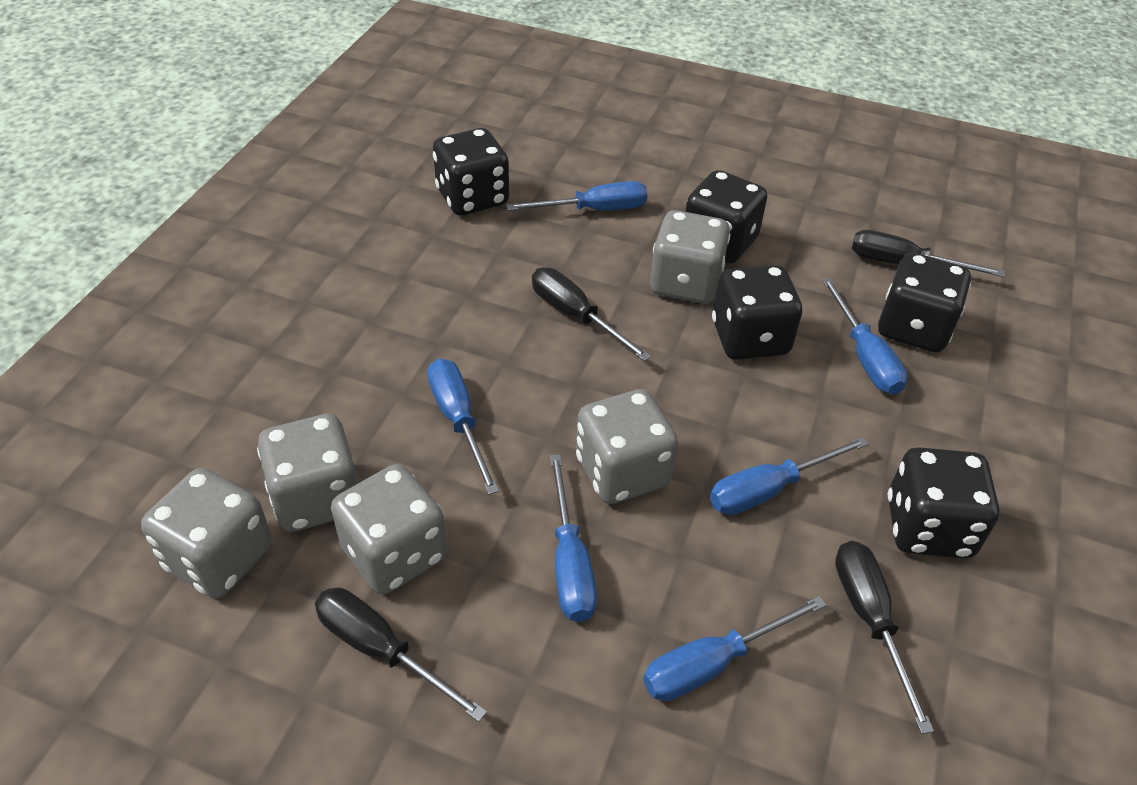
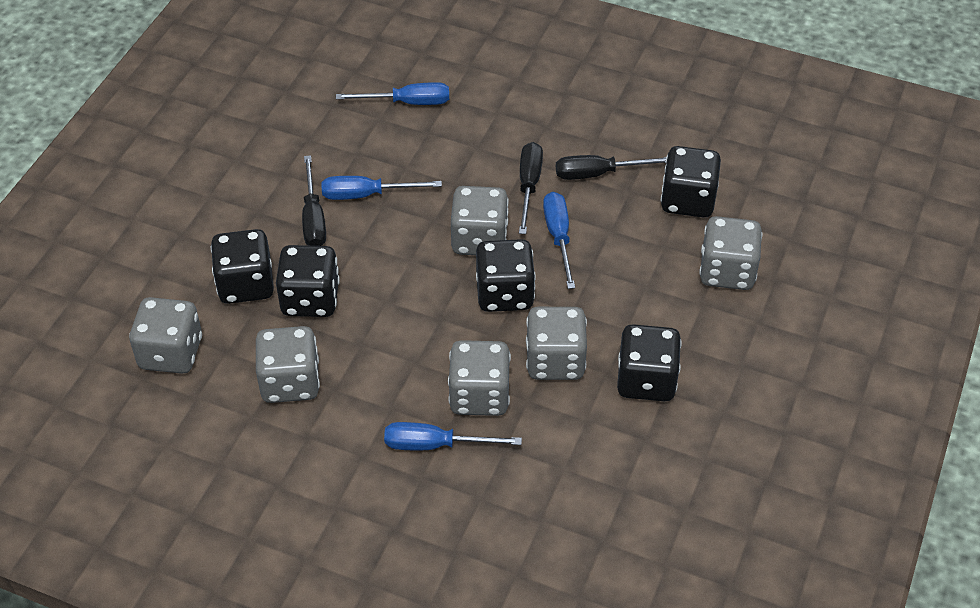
black screwdriver: 4 -> 3
blue screwdriver: 6 -> 4
grey dice: 5 -> 6

